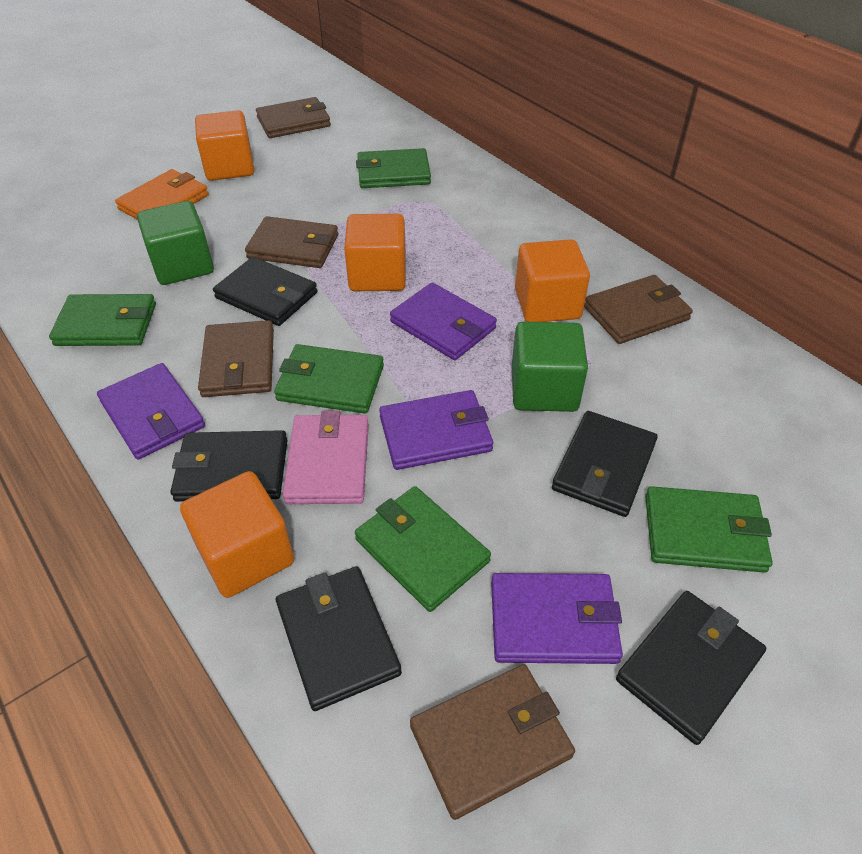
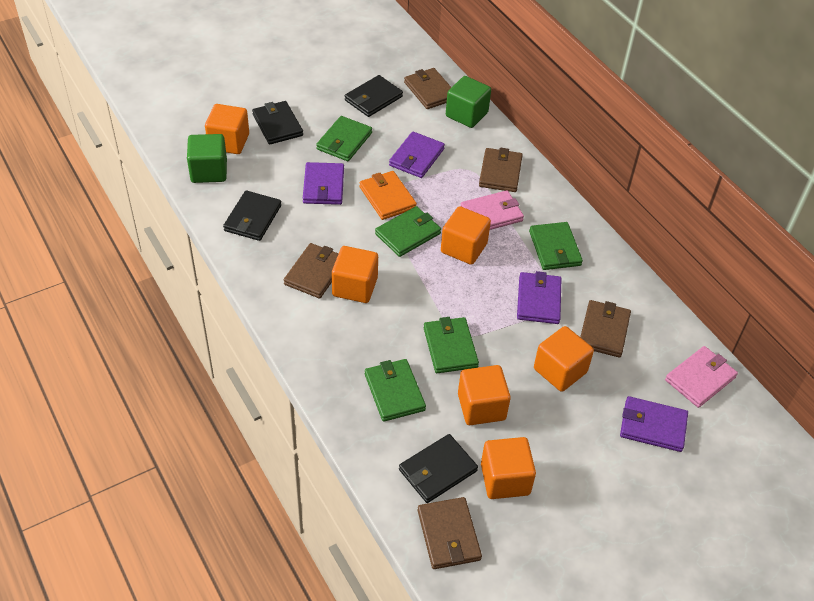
black wallet: 5 -> 4
orange cube: 4 -> 6
pink wallet: 1 -> 2

